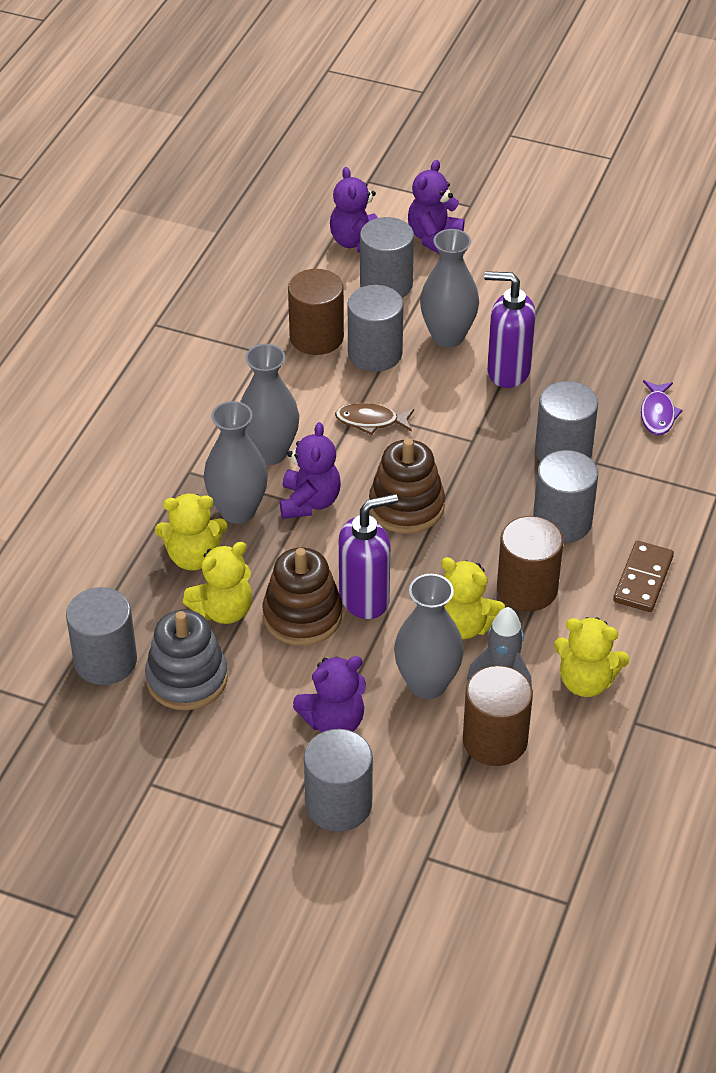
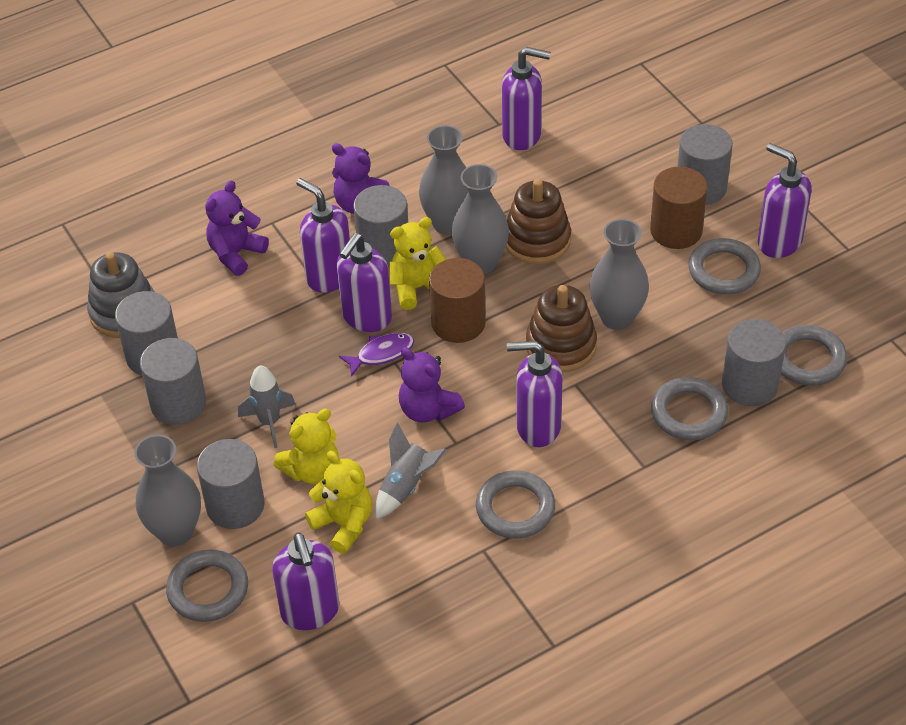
brown cylinder: 3 -> 2
brown domino: 1 -> 0
brown fish: 1 -> 0
grey ring: 0 -> 5
grey rocket: 1 -> 2
purple soap dispenser: 2 -> 6
purple teddy bear: 4 -> 3
yellow teddy bear: 4 -> 3

